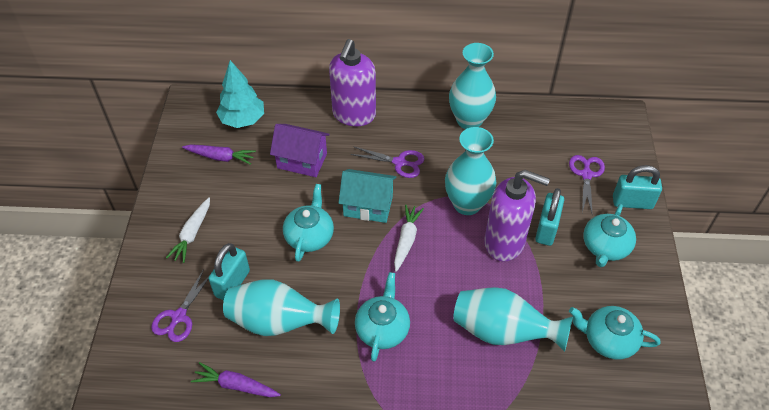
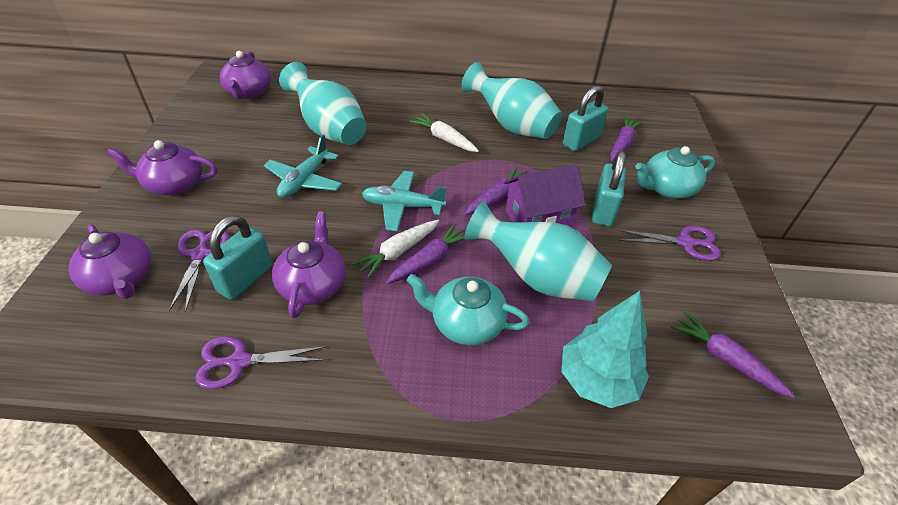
purple carrot: 2 -> 4
purple soap dispenser: 2 -> 0
purple teapot: 0 -> 4
turquoise house: 1 -> 0
turquoise plane: 0 -> 2
turquoise teapot: 4 -> 2
turquoise vase: 4 -> 3

